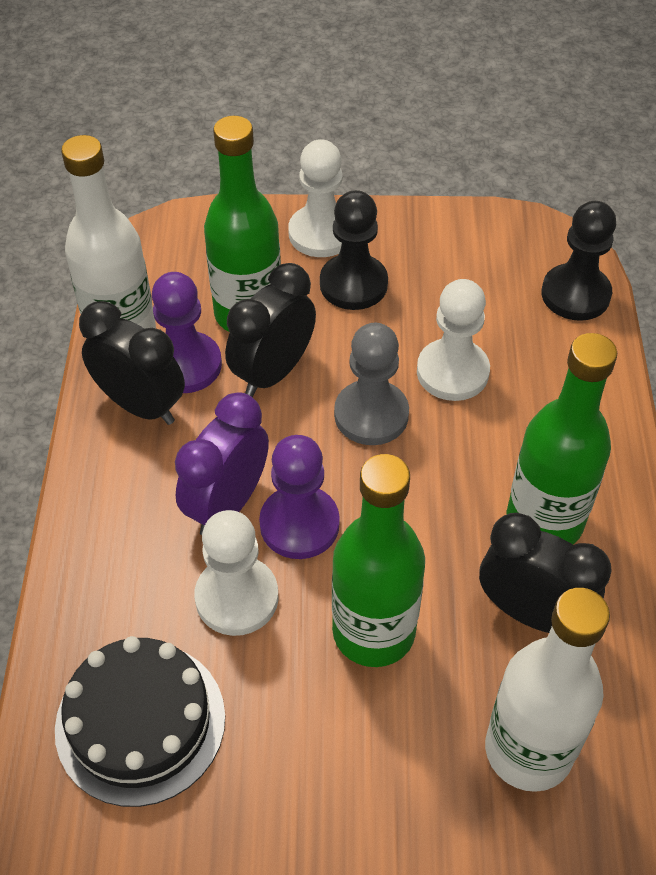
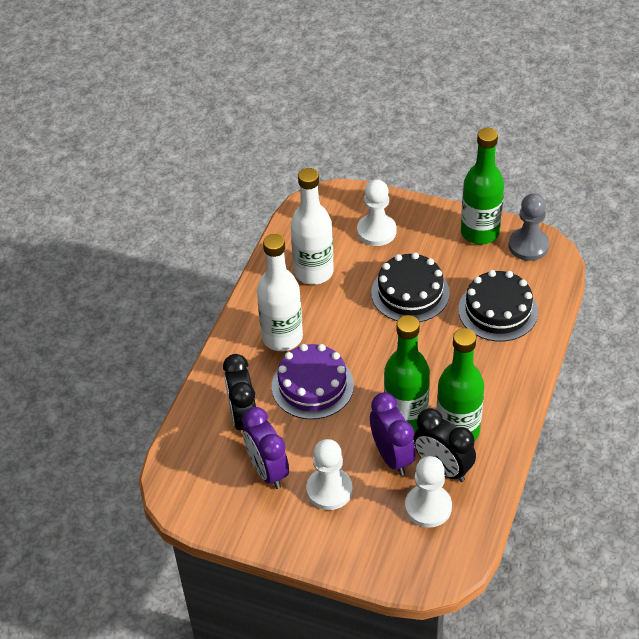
black cake: 1 -> 2
black clock: 3 -> 2
black pawn: 2 -> 0
purple cake: 0 -> 1
purple clock: 1 -> 2
purple pawn: 2 -> 0

